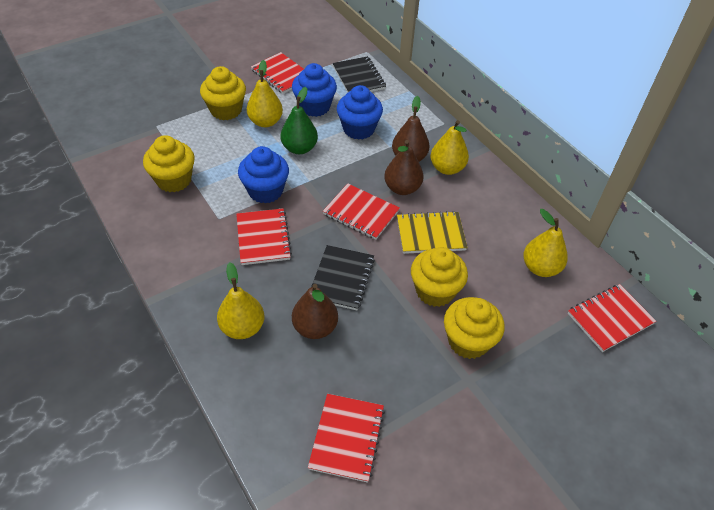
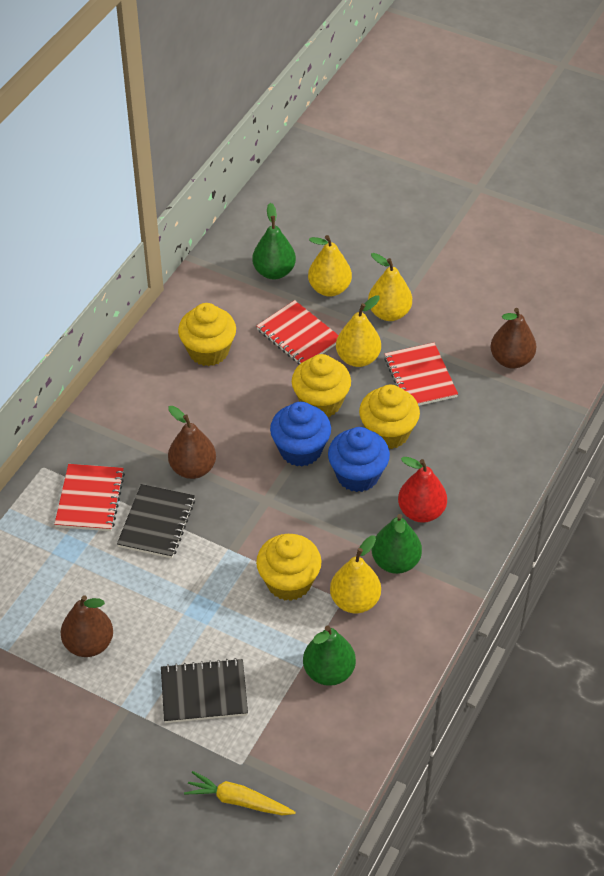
blue cupcake: 3 -> 2
green pear: 1 -> 3
red notebook: 5 -> 3
red pear: 0 -> 1
yellow carrot: 0 -> 1
yellow notebook: 1 -> 0

